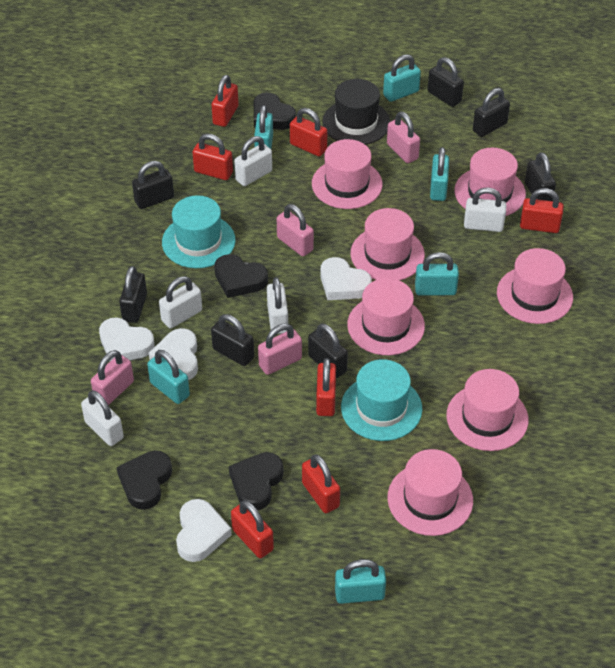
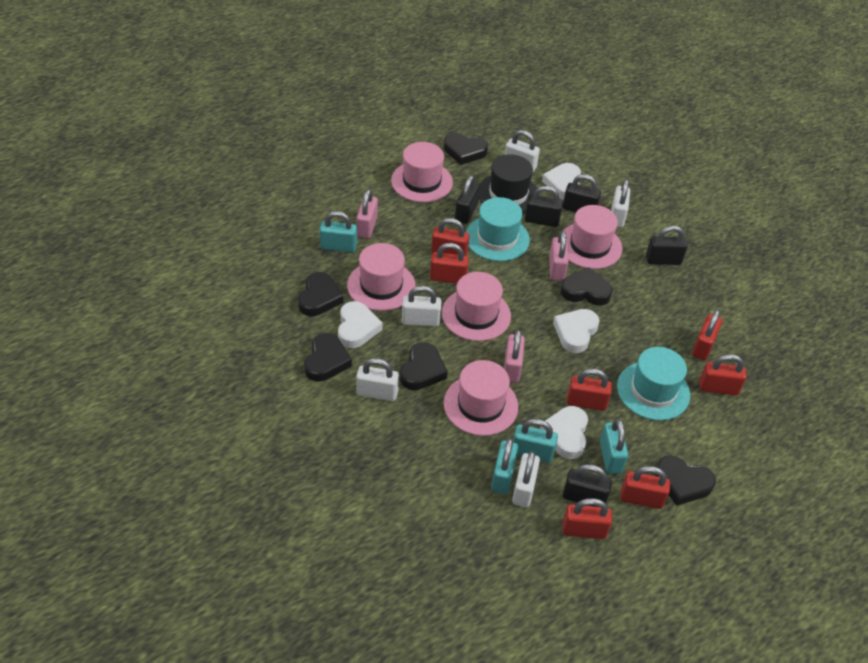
black heart: 4 -> 6
black padlock: 7 -> 5
pink hat: 7 -> 5
pink padlock: 4 -> 3
turquoise padlock: 6 -> 4

